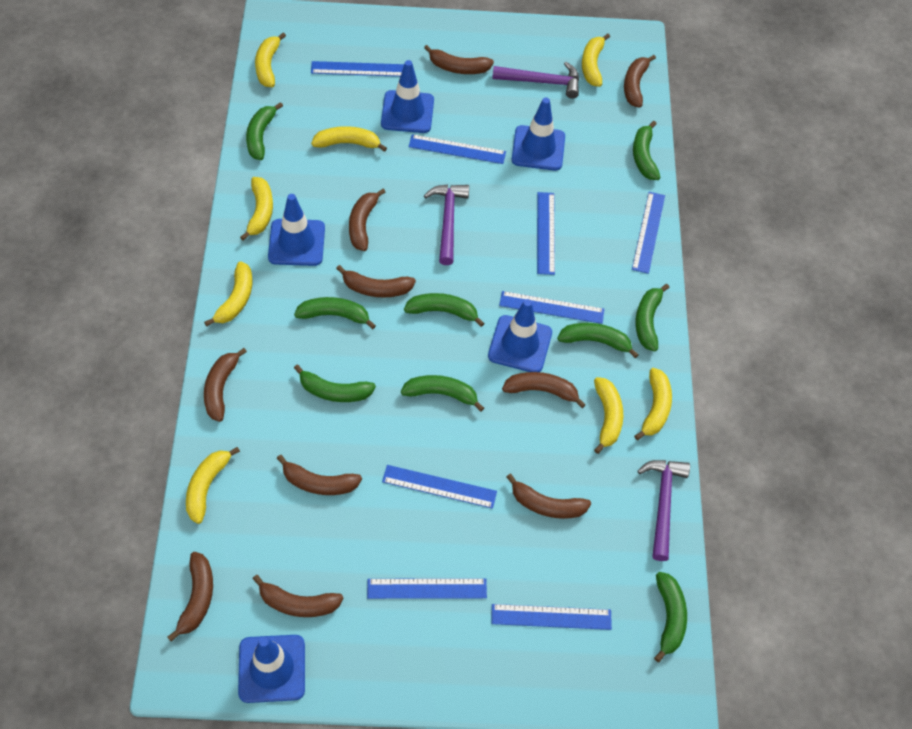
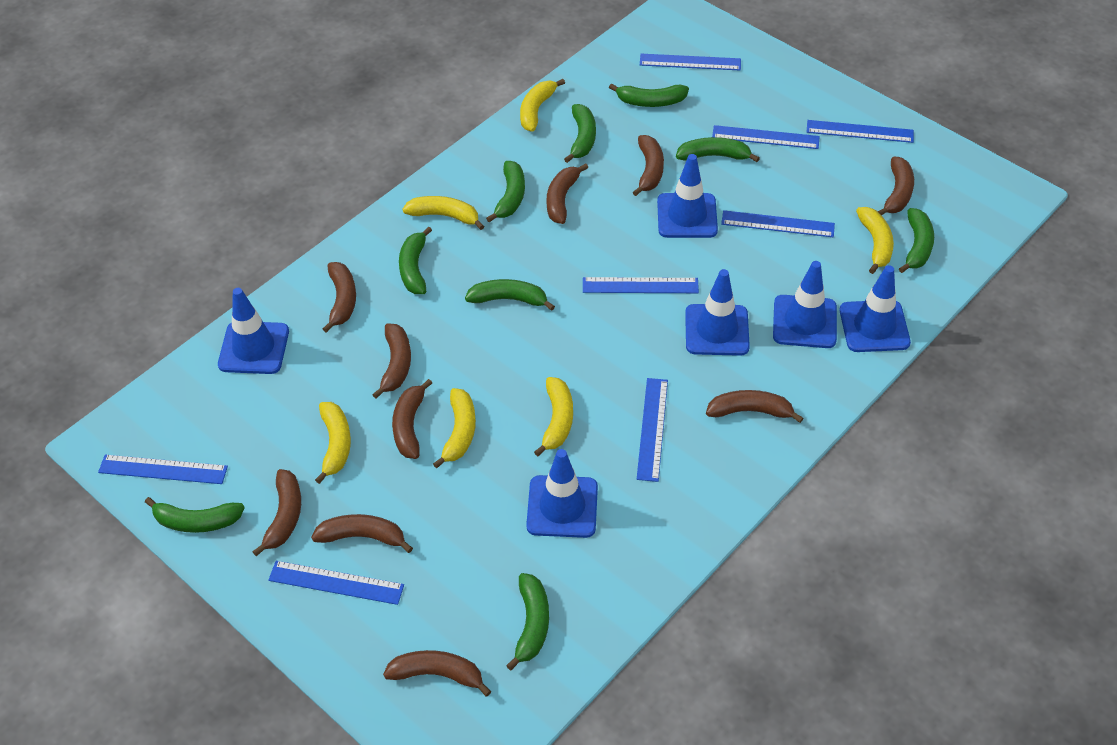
blue traffic cone: 5 -> 6
purple hammer: 3 -> 0
yellow banana: 8 -> 6

